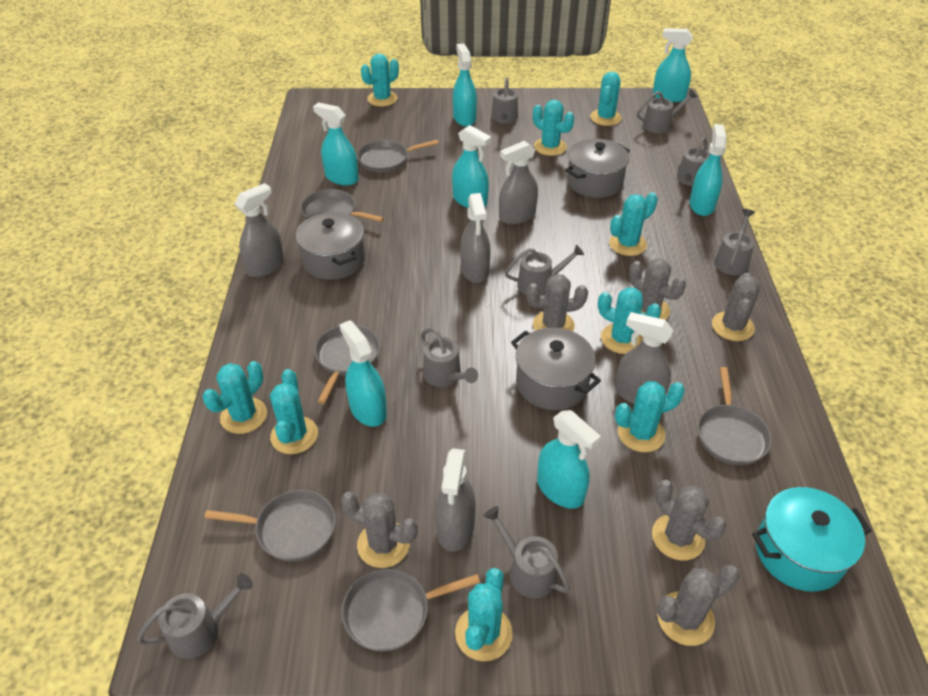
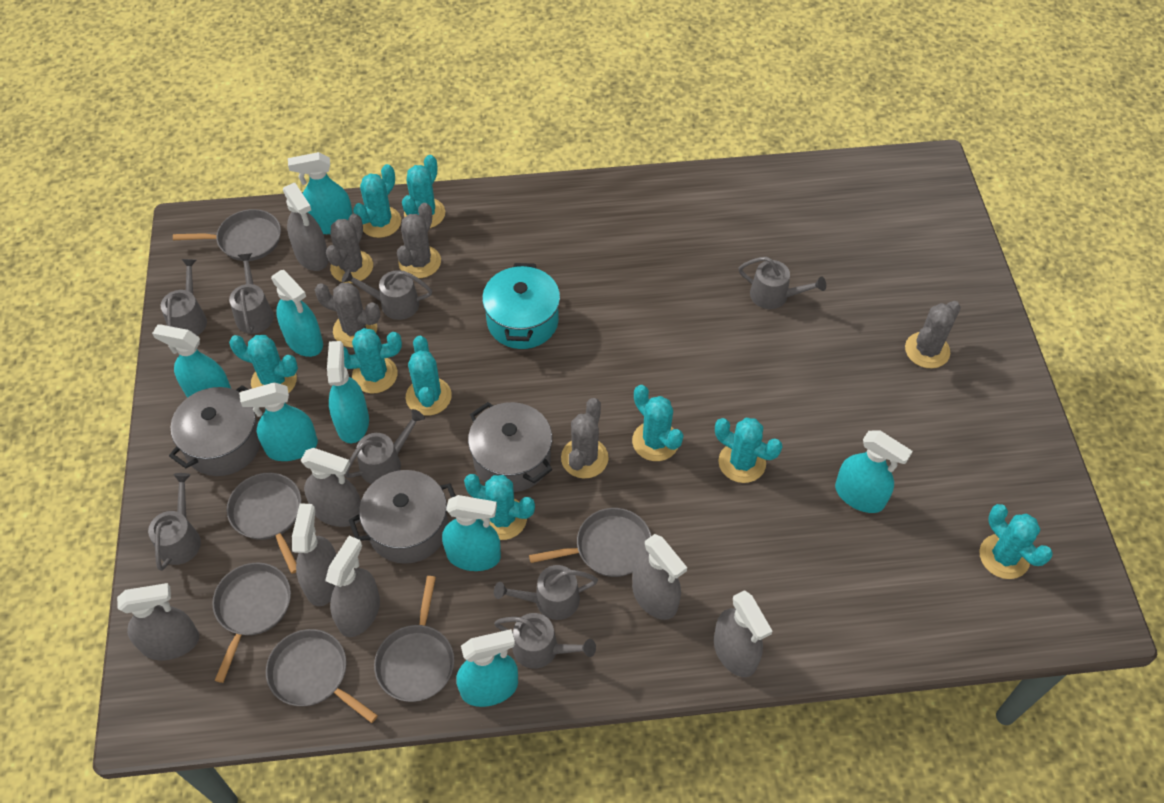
grey cactus: 6 -> 5
grey spray bottle: 5 -> 7
turquoise spray bottle: 7 -> 8

